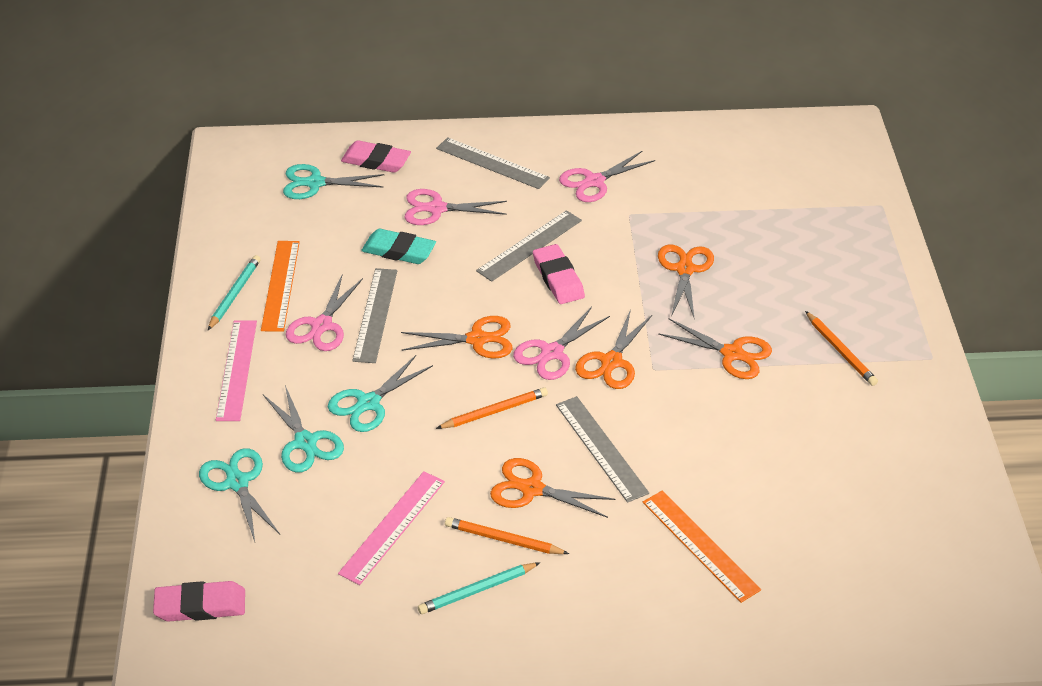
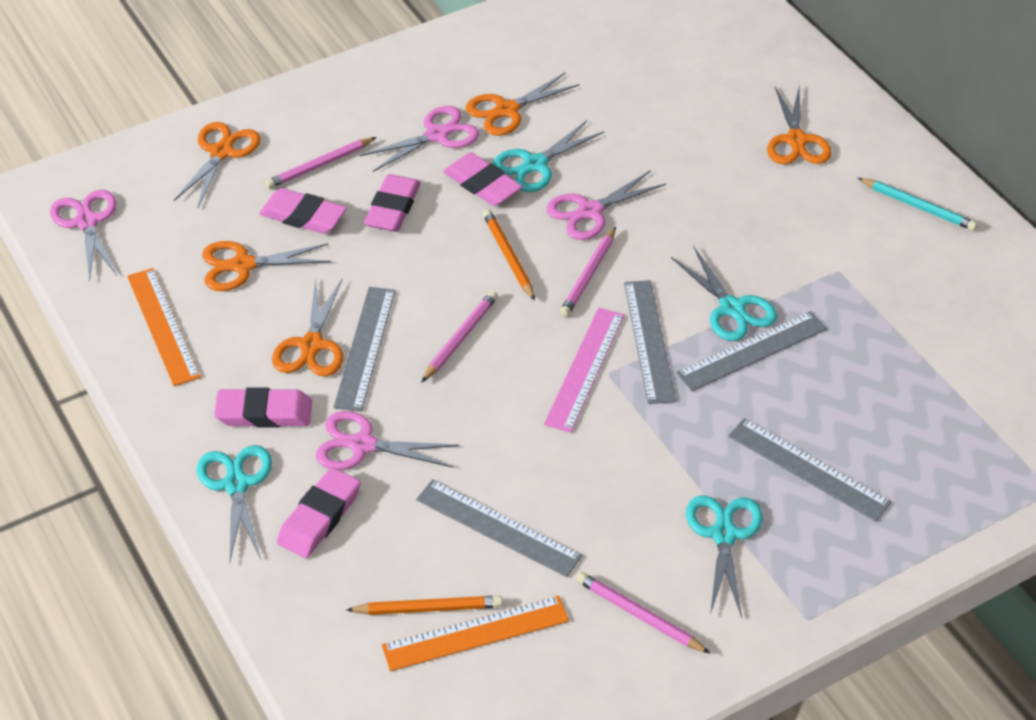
grey ruler: 4 -> 5
orange pencil: 3 -> 2
pink eraser: 3 -> 5
pink pencil: 0 -> 4
pink ruler: 2 -> 1
turquoise eraser: 1 -> 0
turquoise pencil: 2 -> 1

